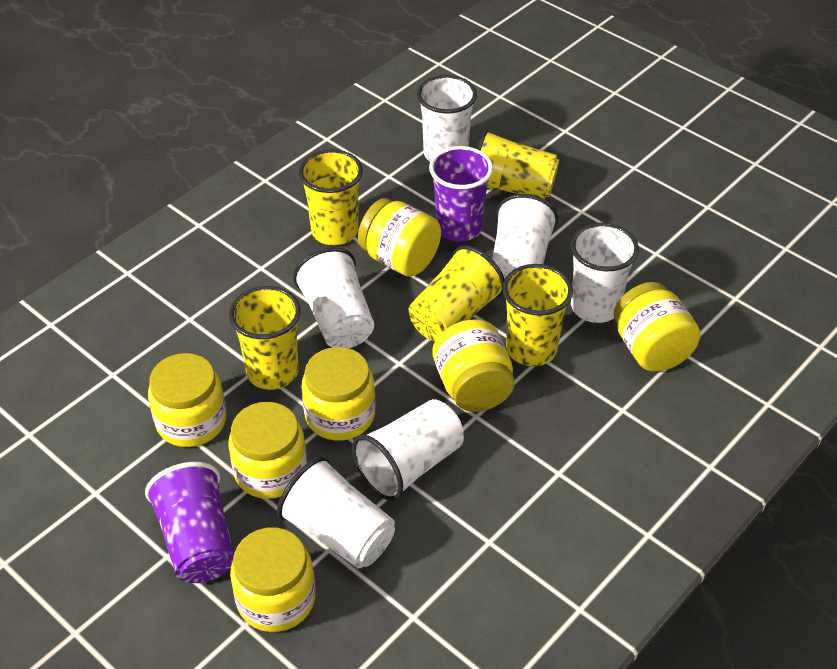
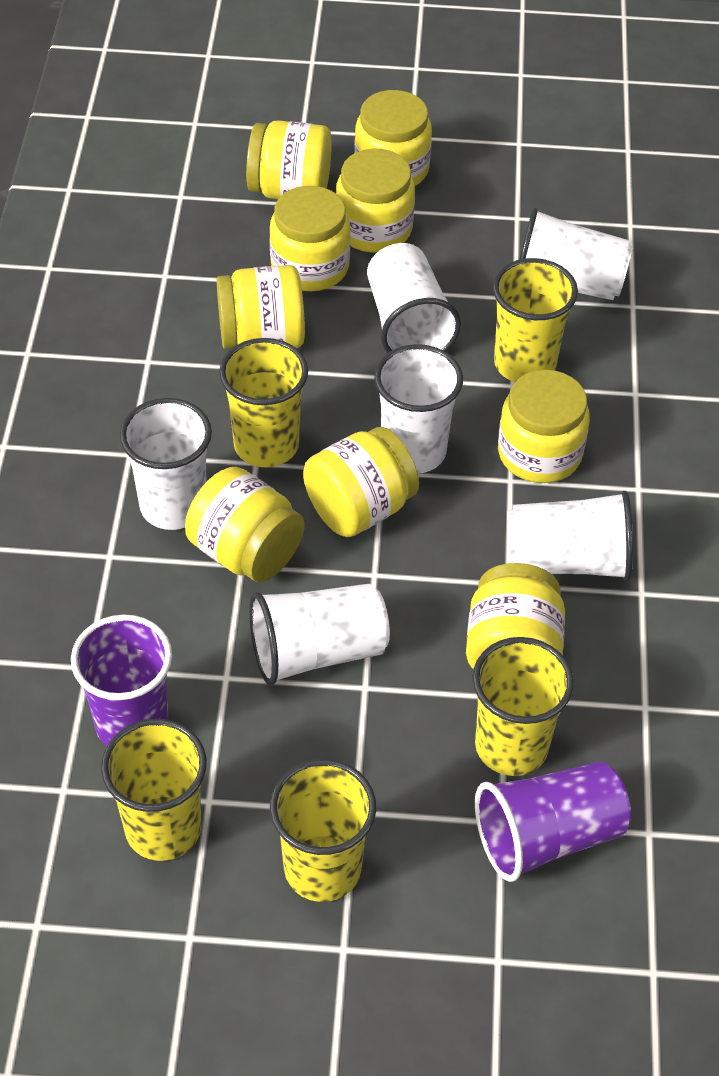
yellow jar: 7 -> 9

